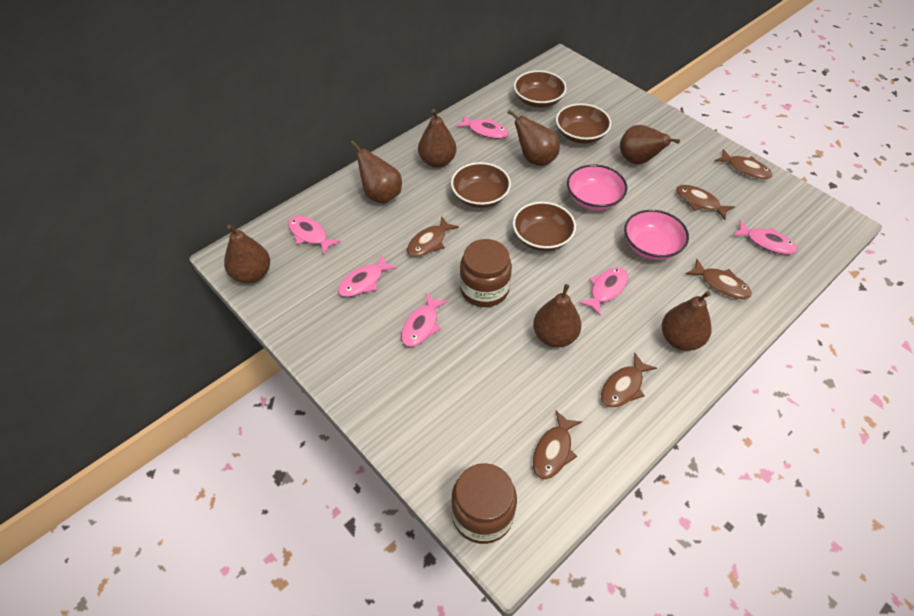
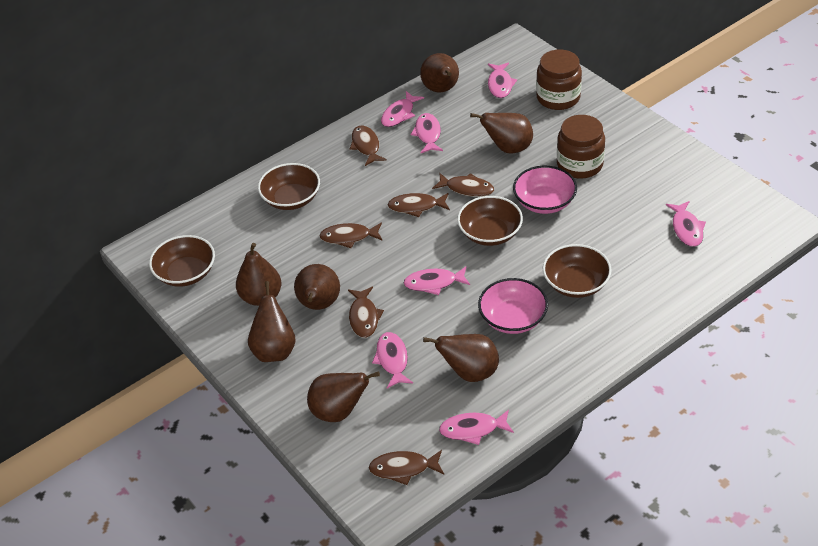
pink fish: 6 -> 7

